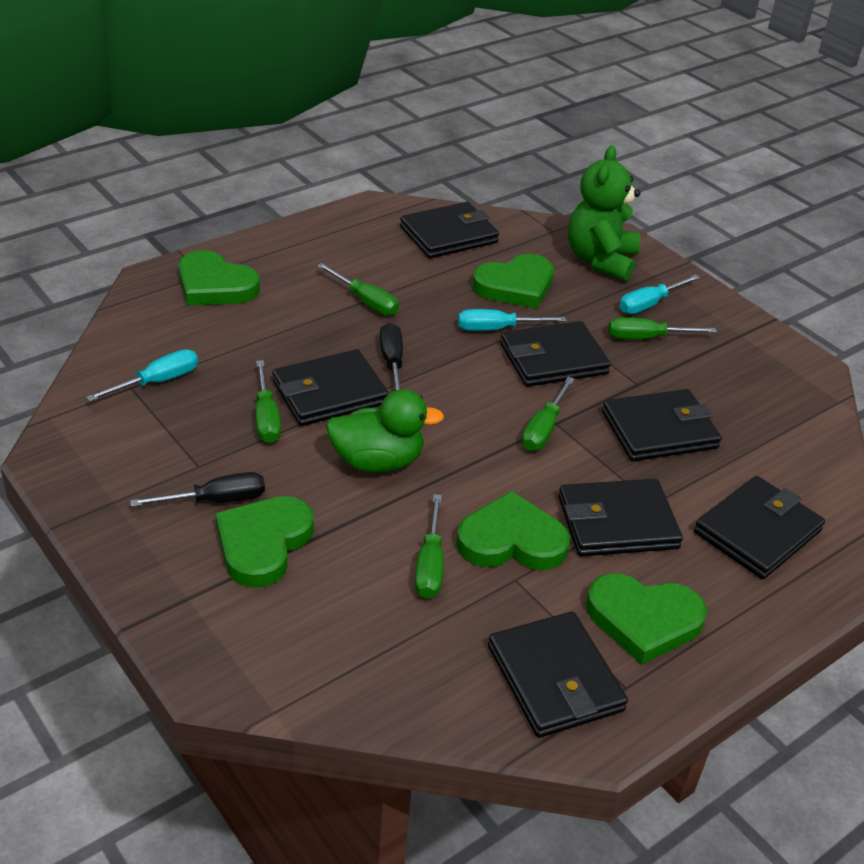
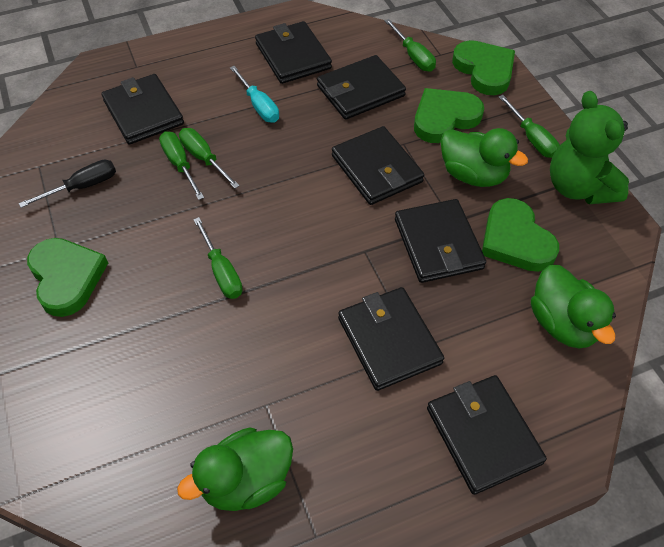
black screwdriver: 2 -> 1
green duck: 1 -> 3
green heart: 5 -> 4
turquoise screwdriver: 3 -> 1

